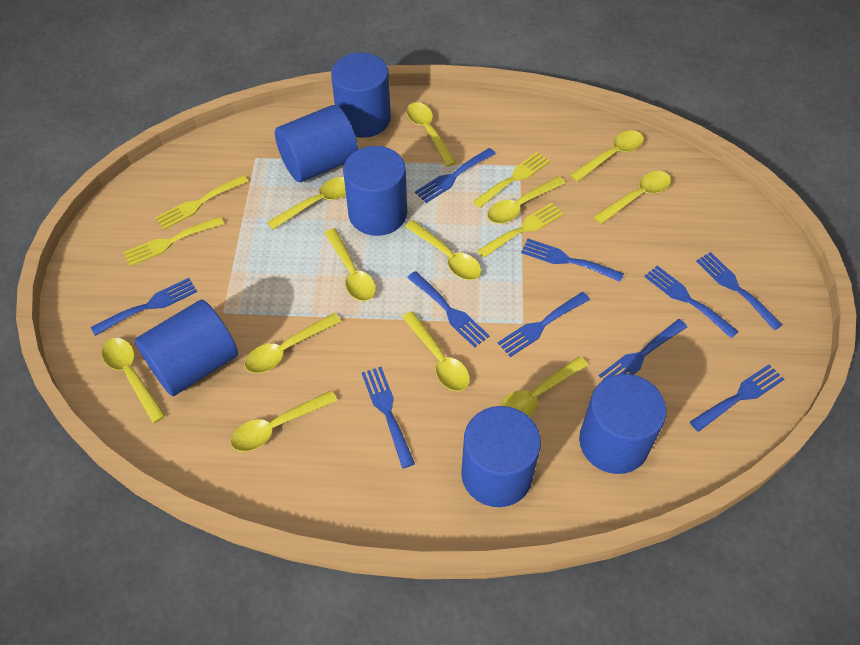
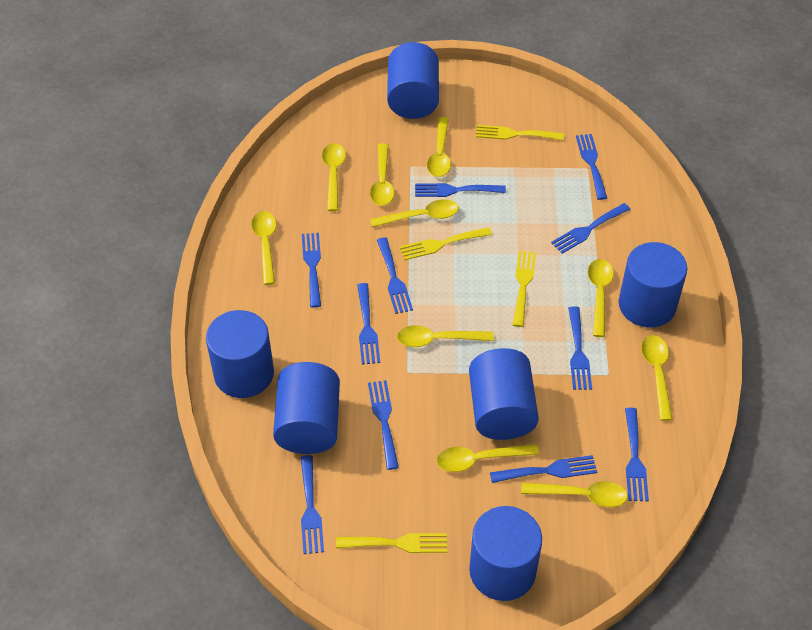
blue fork: 10 -> 11
yellow spoon: 12 -> 10

